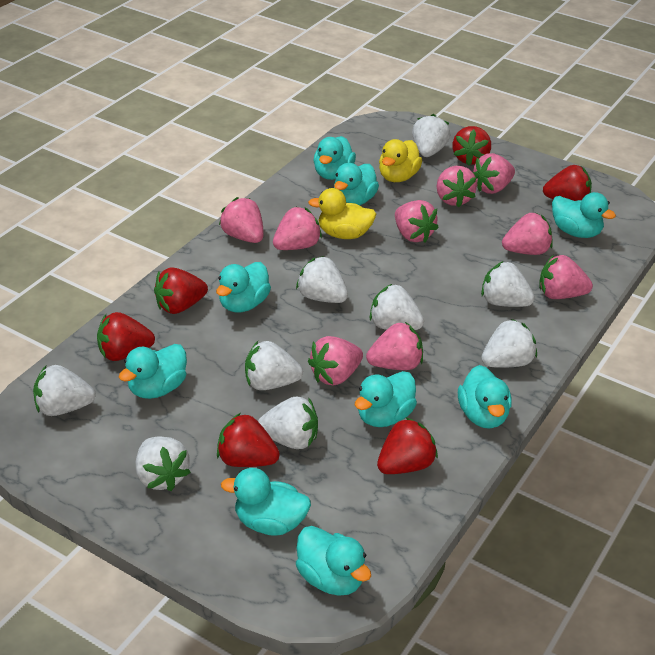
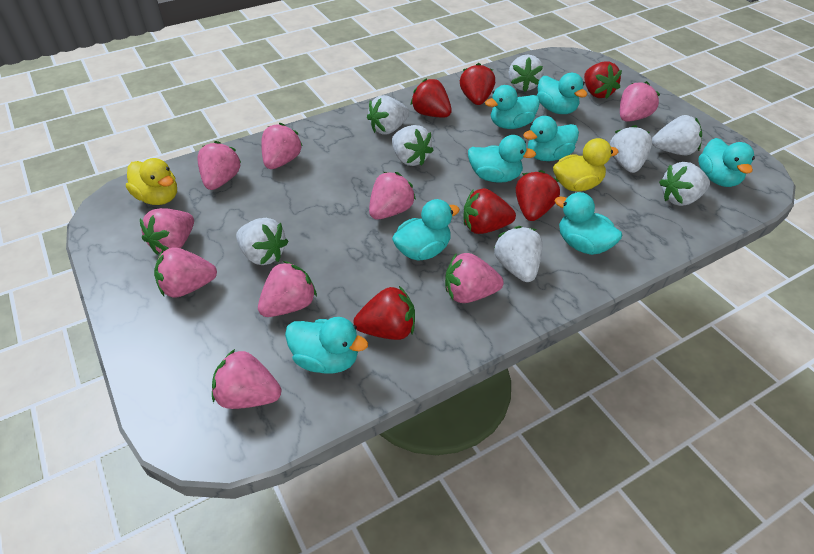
turquoise duck: 9 -> 8
white strawberry: 9 -> 8

